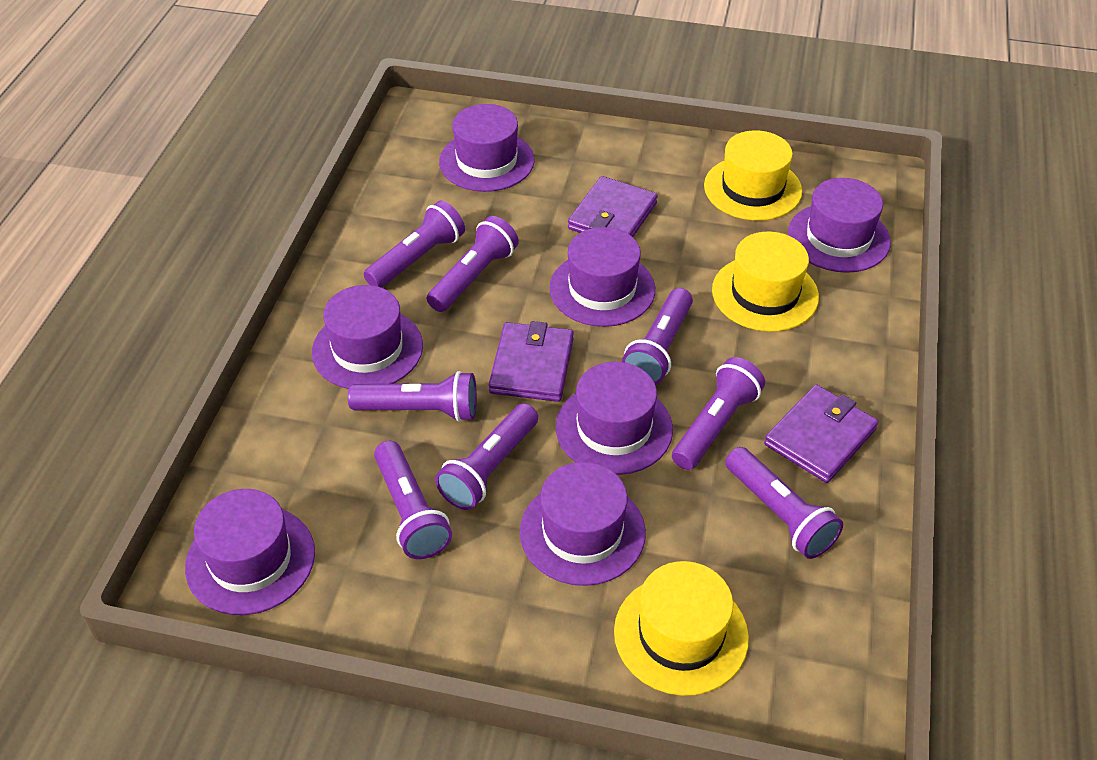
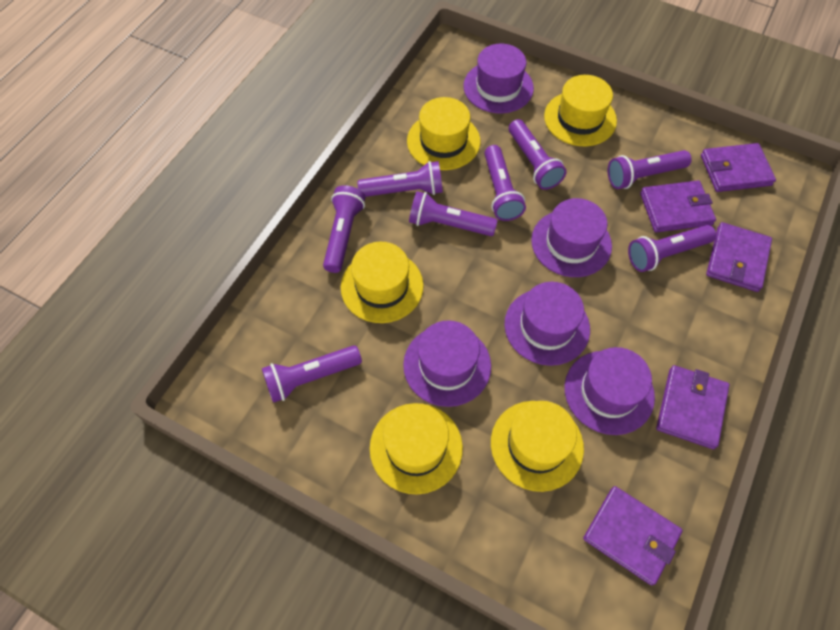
purple hat: 7 -> 5
purple wallet: 3 -> 5
yellow hat: 3 -> 5

